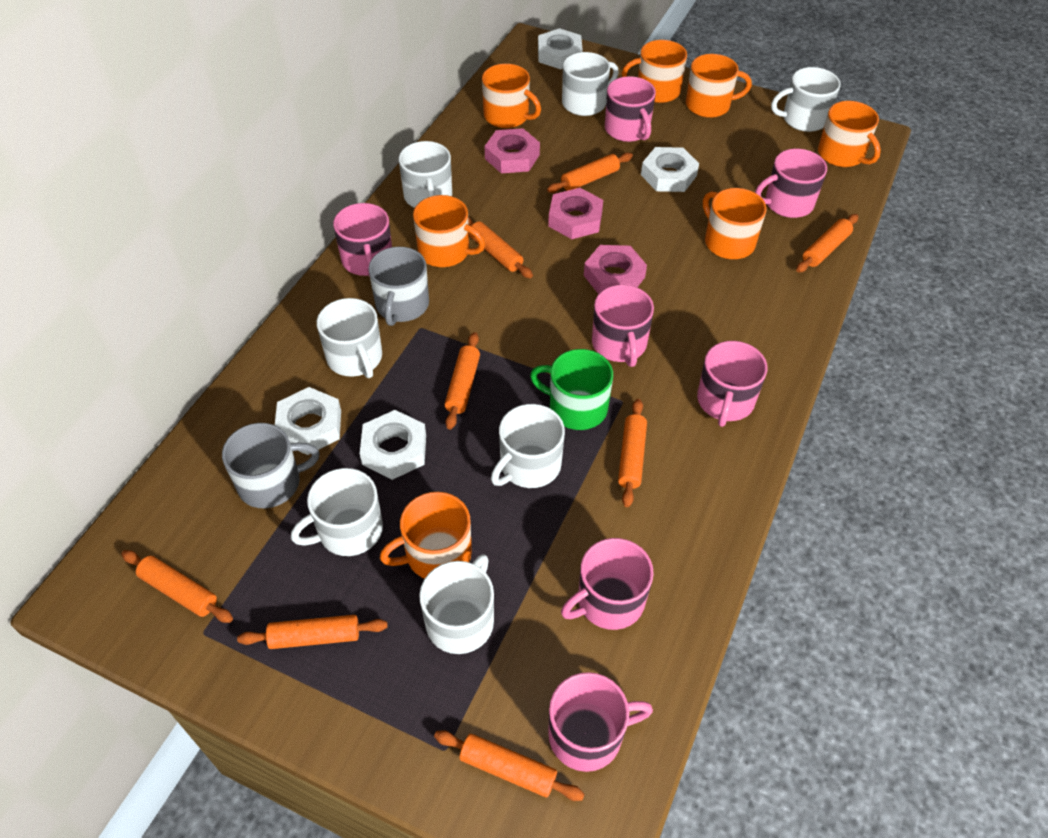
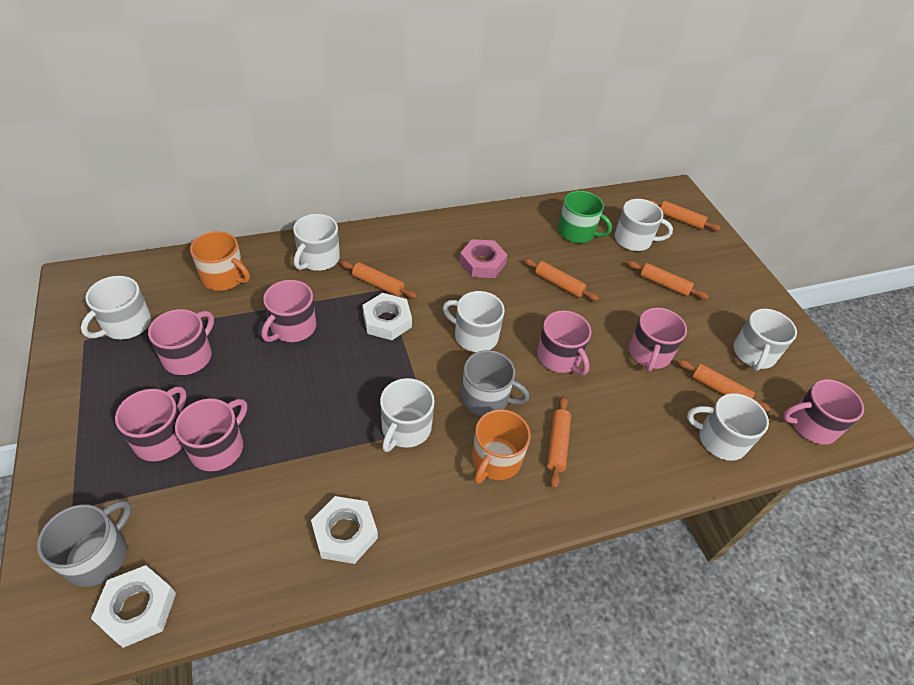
orange mug: 7 -> 2
orange rolling pin: 8 -> 6
pink nut: 3 -> 1
white nut: 4 -> 3

